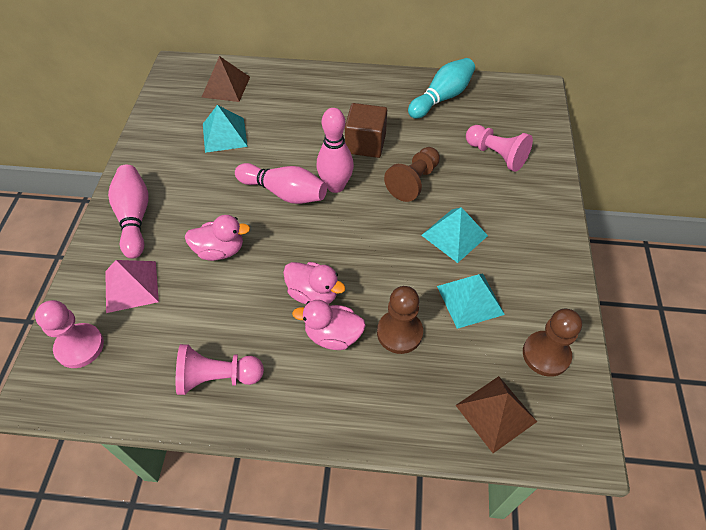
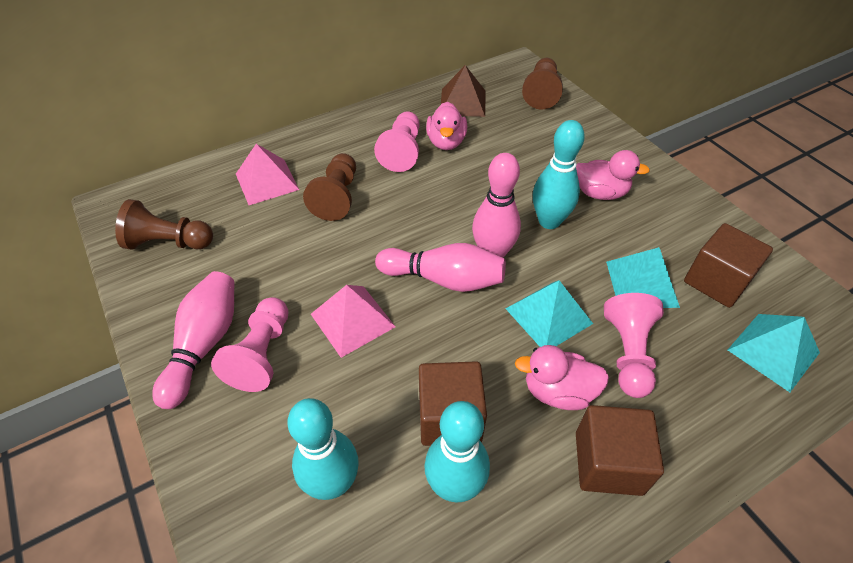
brown cube: 1 -> 3
brown pyramid: 2 -> 1
pink pyramid: 1 -> 2
turquoise bowling pin: 1 -> 3

